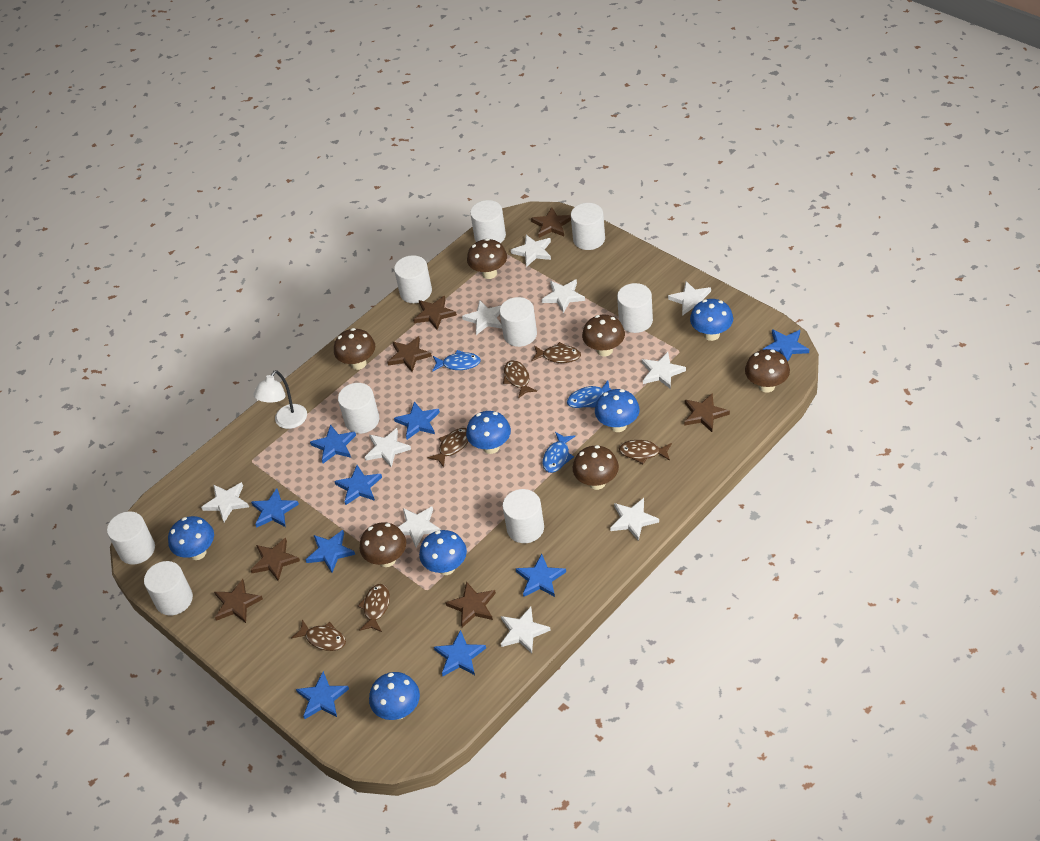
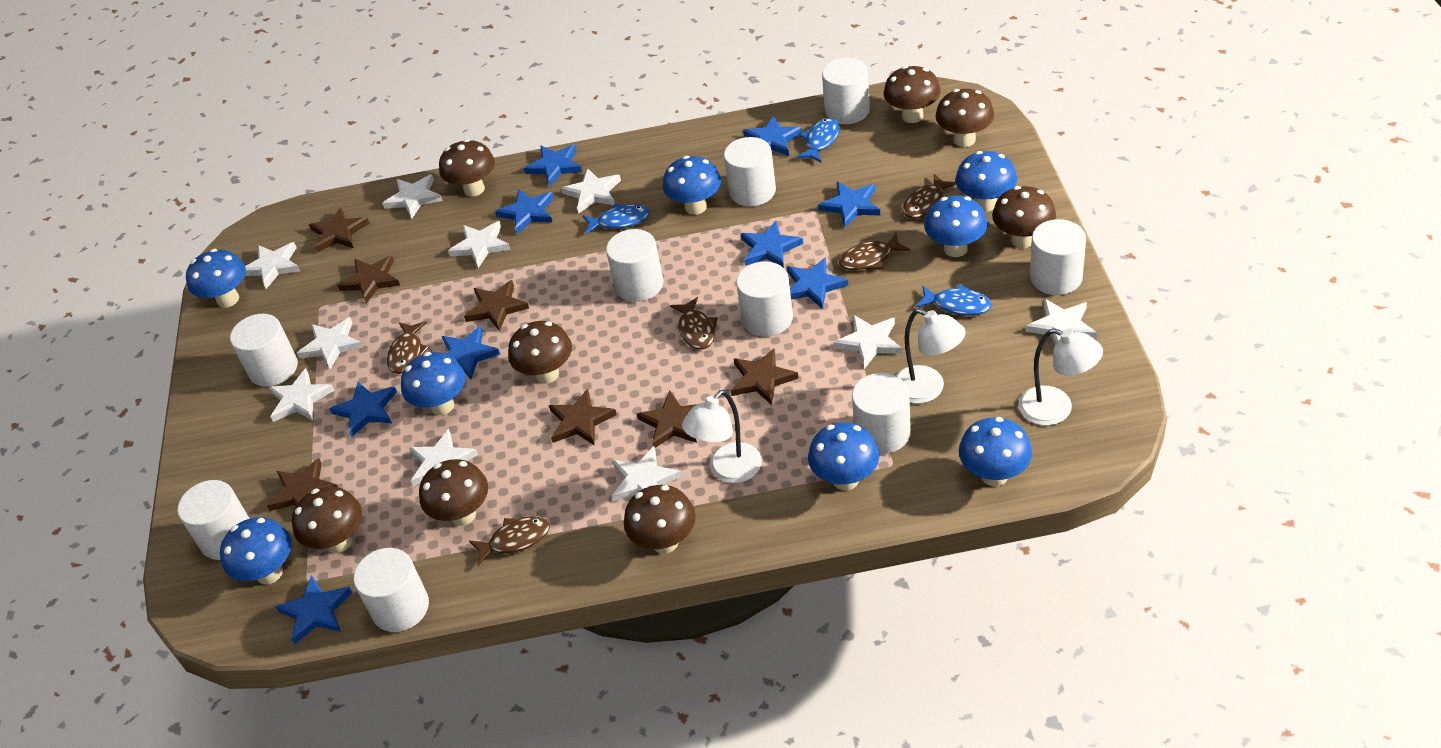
blue mushroom: 6 -> 8
brown fish: 6 -> 5
brown mushroom: 6 -> 8
white lamp: 1 -> 3

